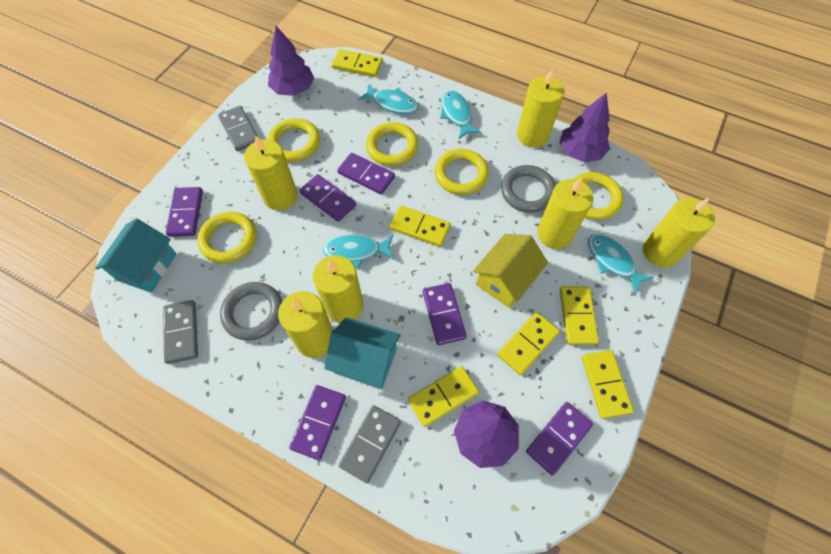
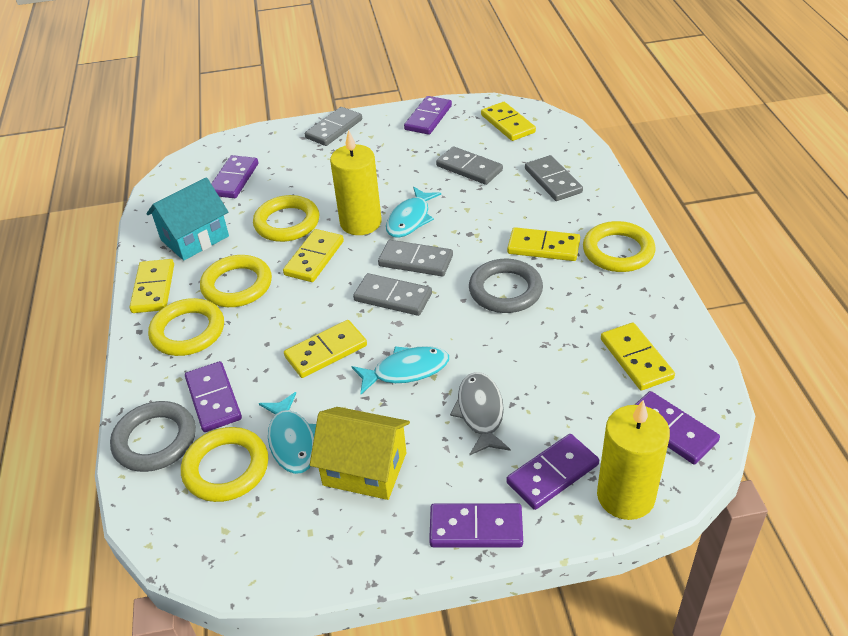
grey domino: 3 -> 5
grey fish: 0 -> 1
purple tree: 3 -> 0
turquoise fish: 4 -> 3
turquoise house: 2 -> 1
yellow candle: 6 -> 2

